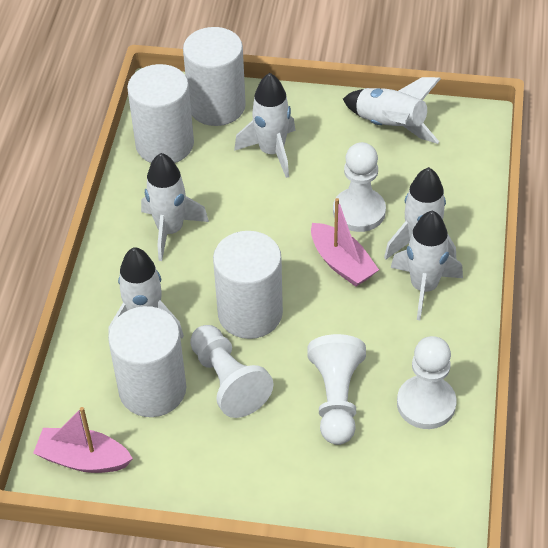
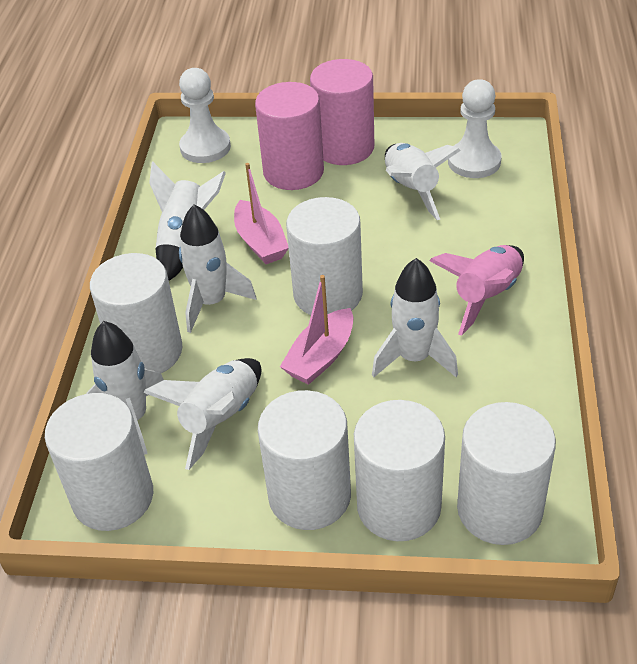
pink cylinder: 0 -> 2
pink rocket: 0 -> 1
white cylinder: 4 -> 6
white pawn: 4 -> 2

